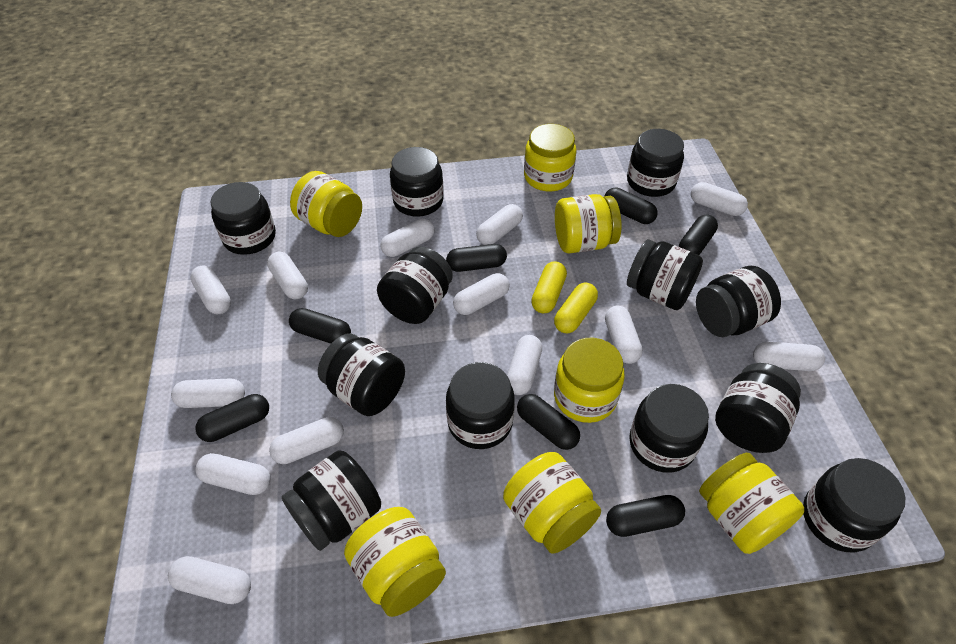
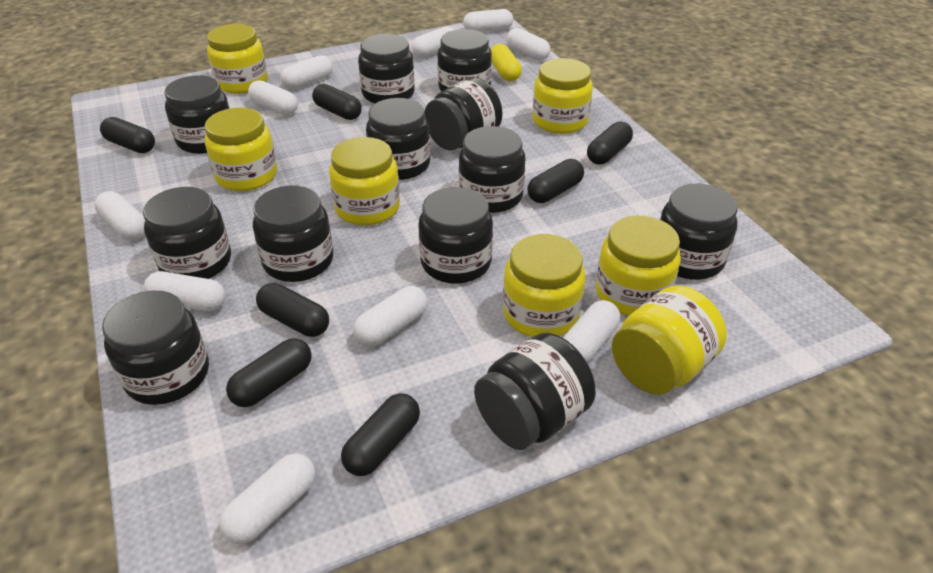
white capsule: 13 -> 10
yellow capsule: 2 -> 1

